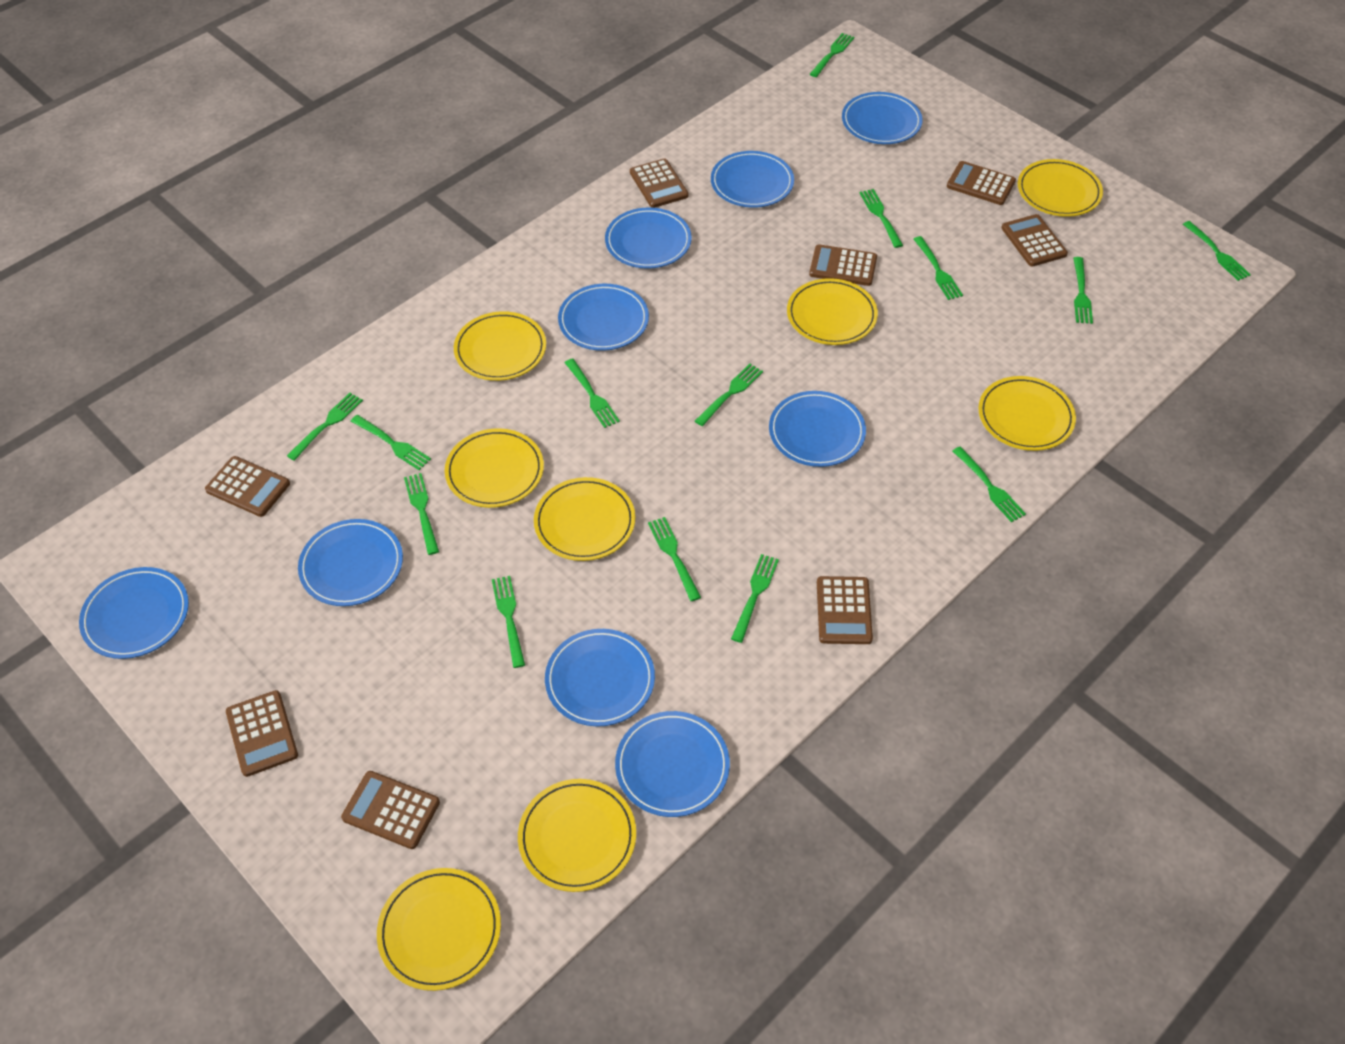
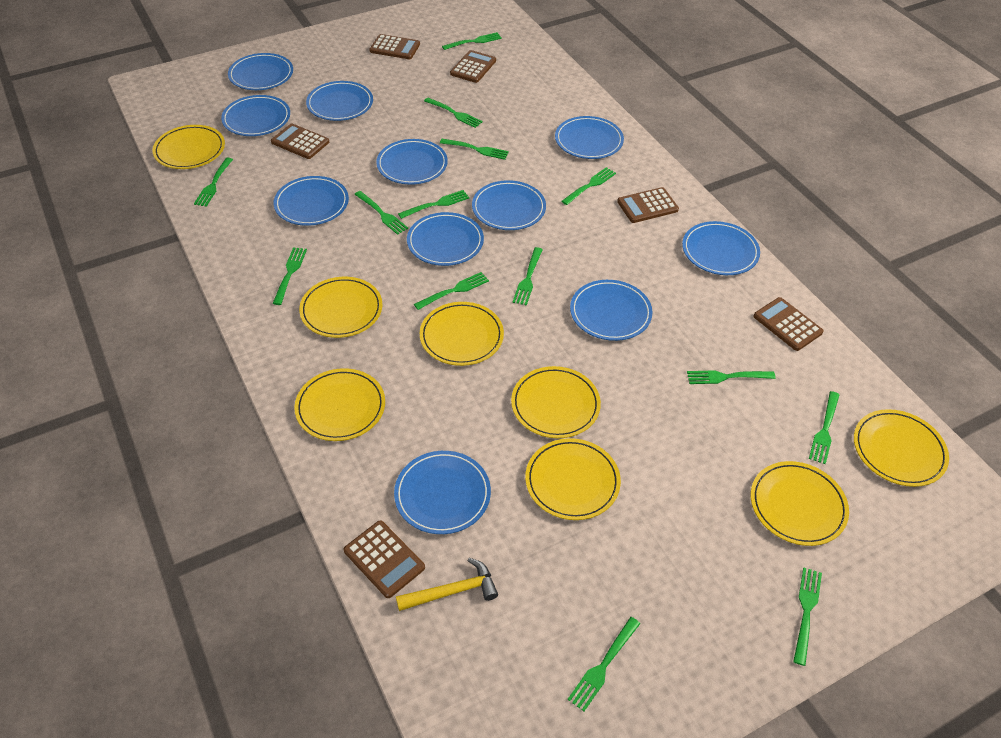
blue plate: 9 -> 11
brown calculator: 8 -> 6
yellow hammer: 0 -> 1

